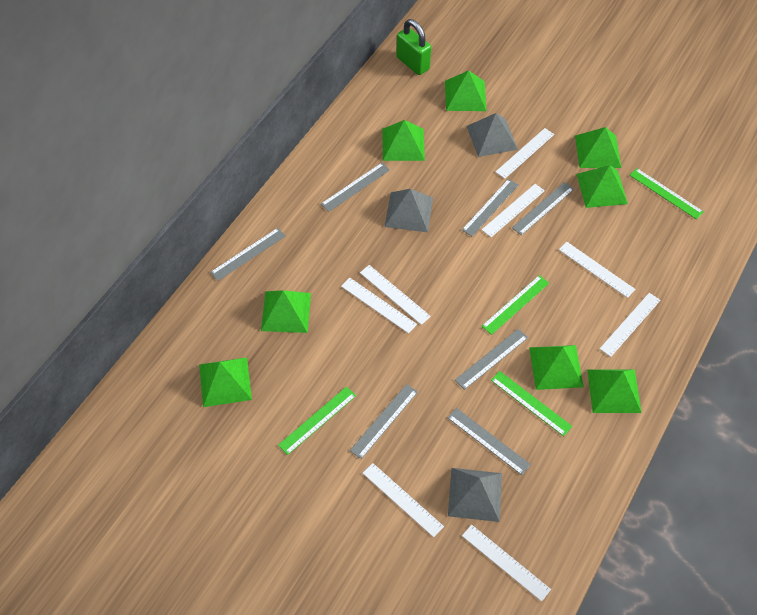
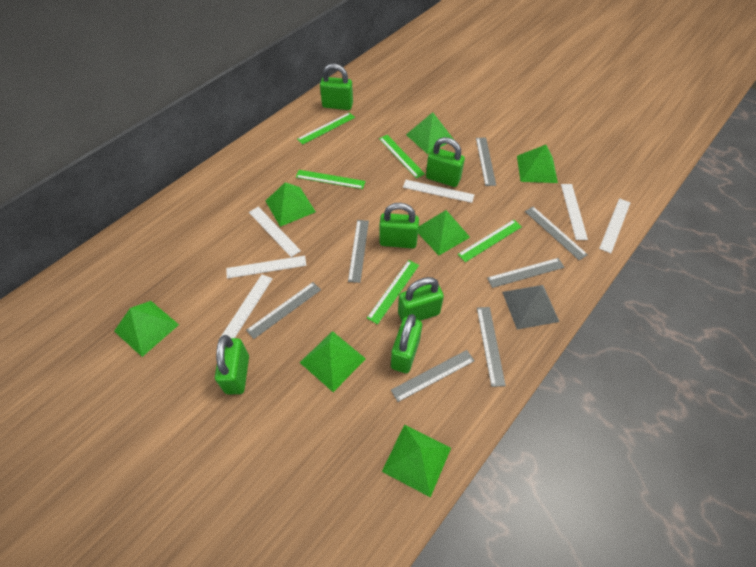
green padlock: 1 -> 6
green pyramid: 8 -> 7
green ruler: 4 -> 5
grey pyramid: 3 -> 1
white ruler: 8 -> 6

